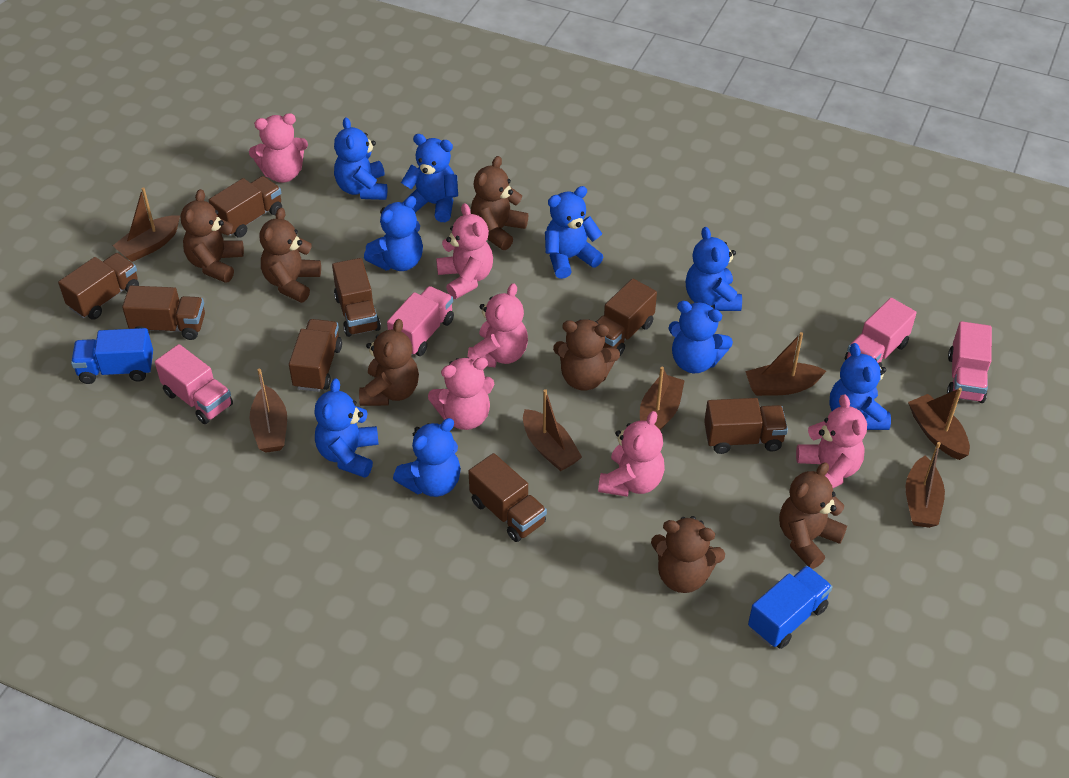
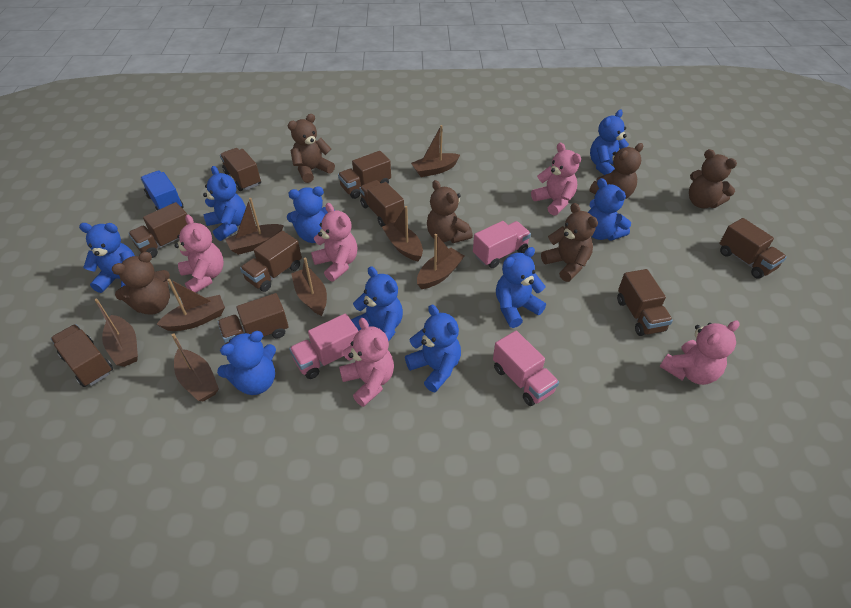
blue truck: 2 -> 1
brown boat: 7 -> 8
brown teddy bear: 7 -> 6
brown truck: 8 -> 9
pink teddy bear: 6 -> 5
pink truck: 4 -> 3

